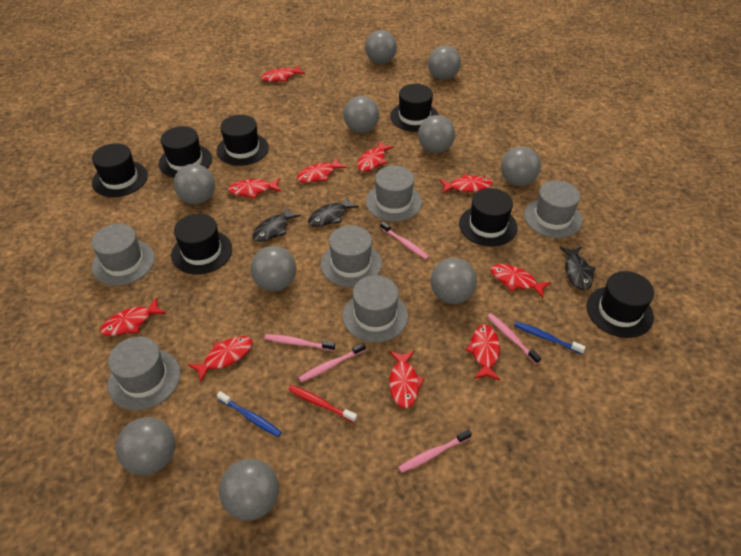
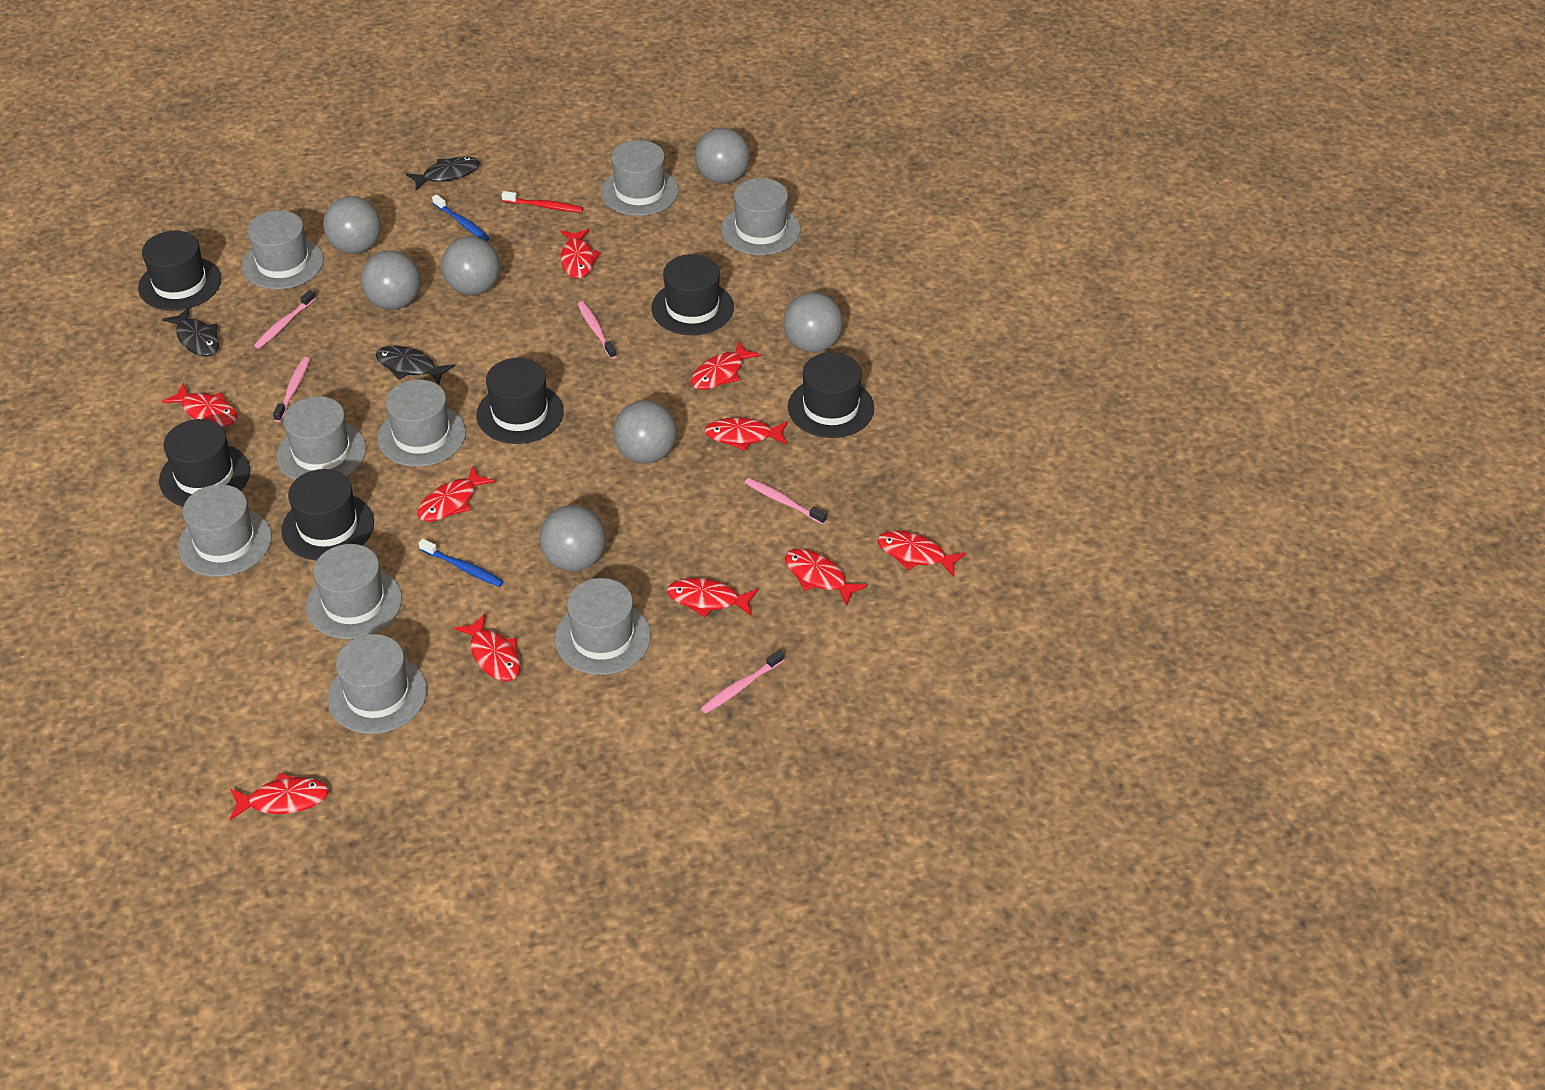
black hat: 7 -> 6
grey ball: 10 -> 7
grey hat: 6 -> 9

